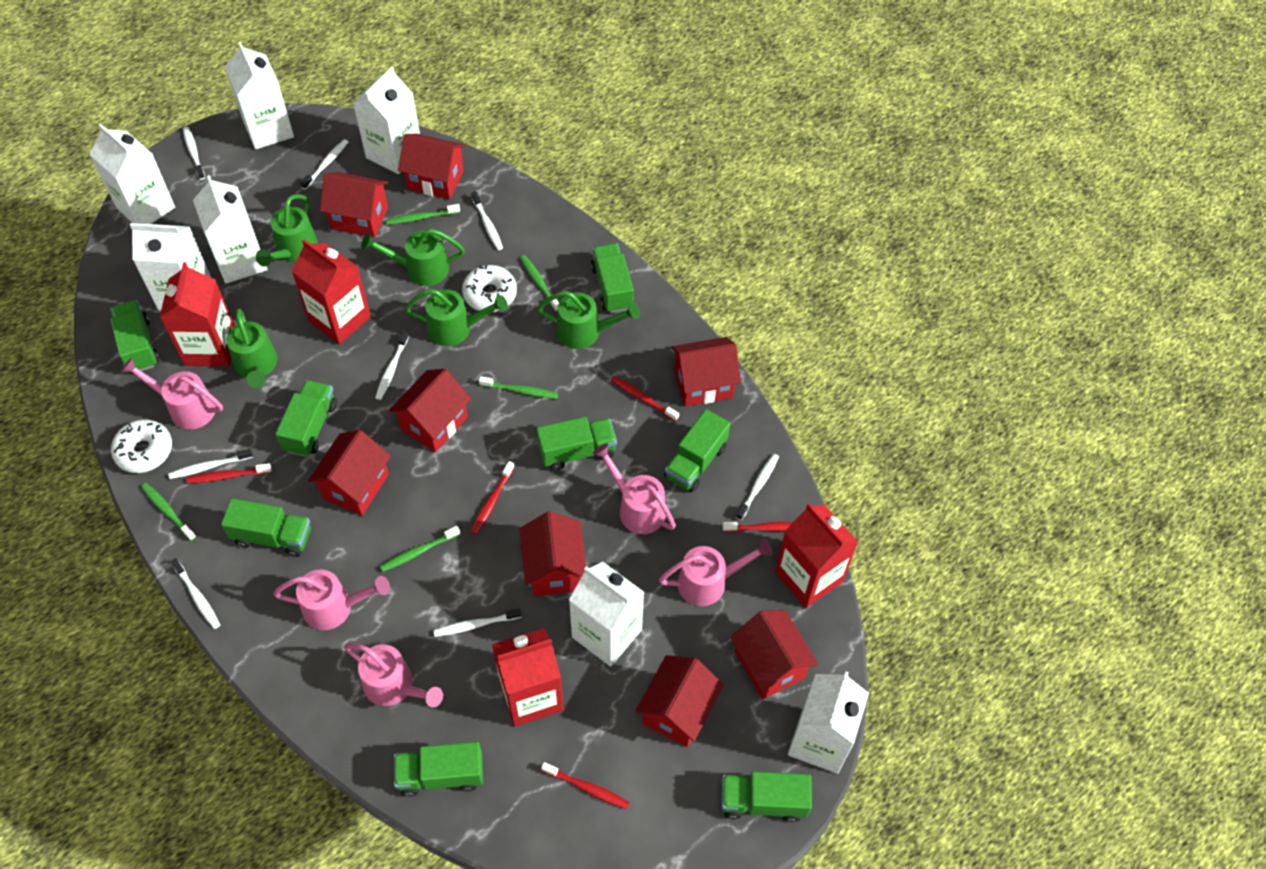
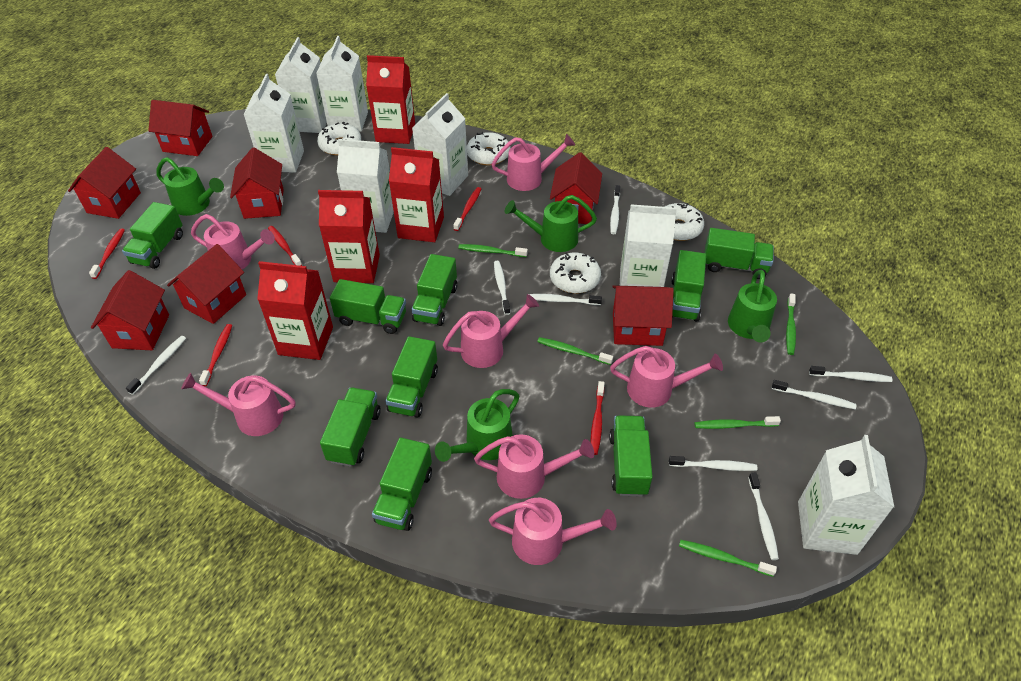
green truck: 8 -> 9
green watering can: 5 -> 4
pink watering can: 5 -> 7
red house: 8 -> 7
white donut: 2 -> 4

